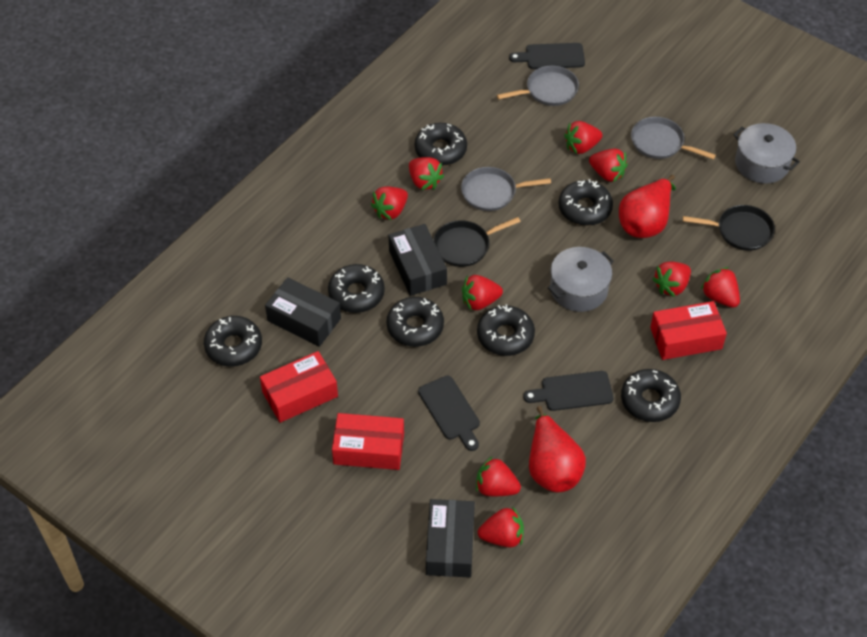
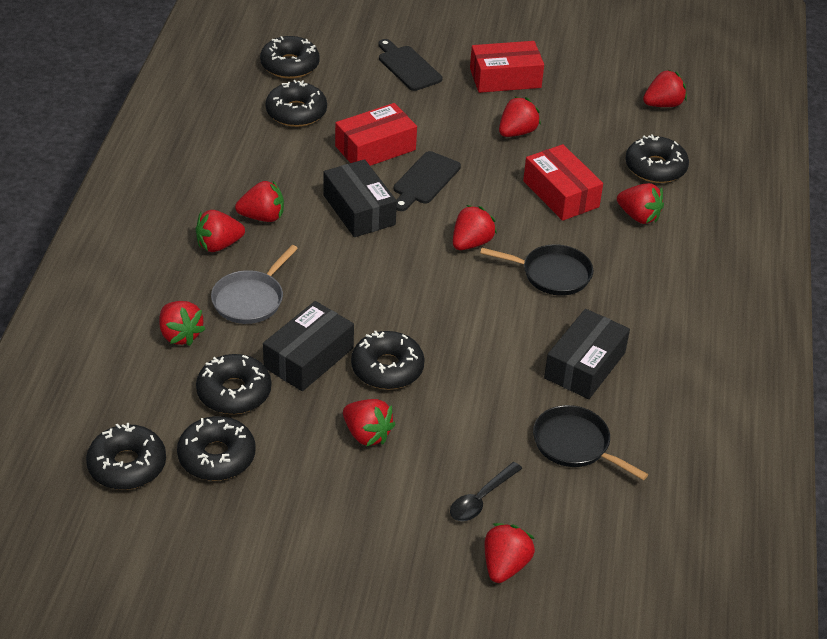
black cutting board: 3 -> 2
black spoon: 0 -> 1
grey pan: 3 -> 1
grey pot: 2 -> 0
red pear: 2 -> 0

